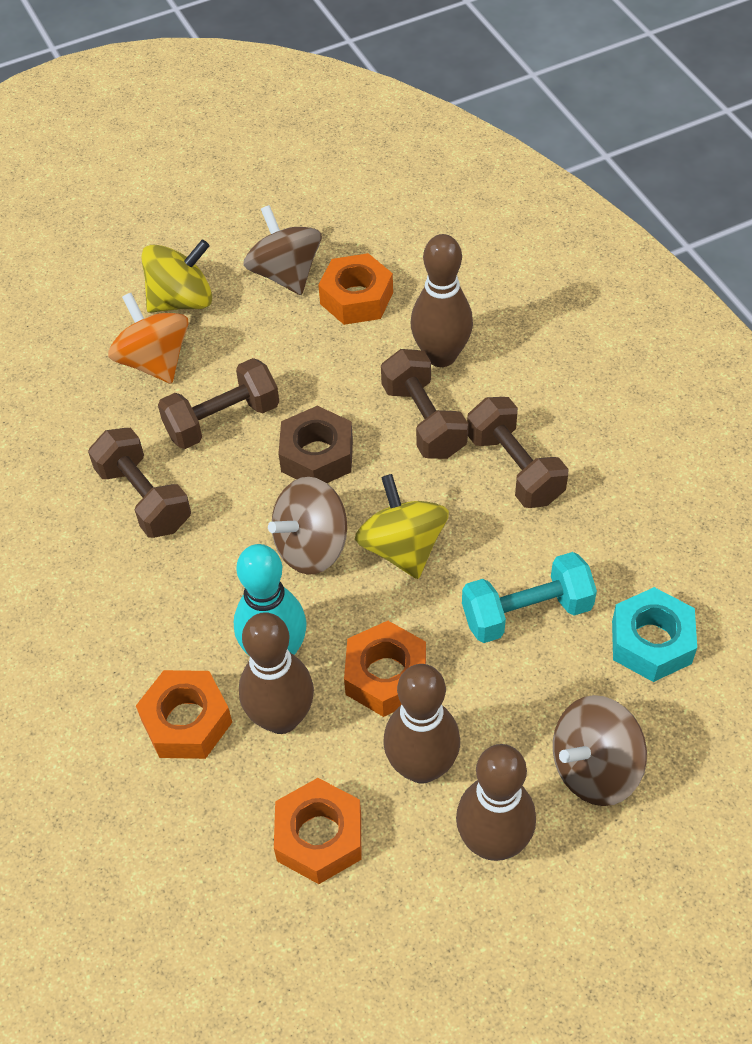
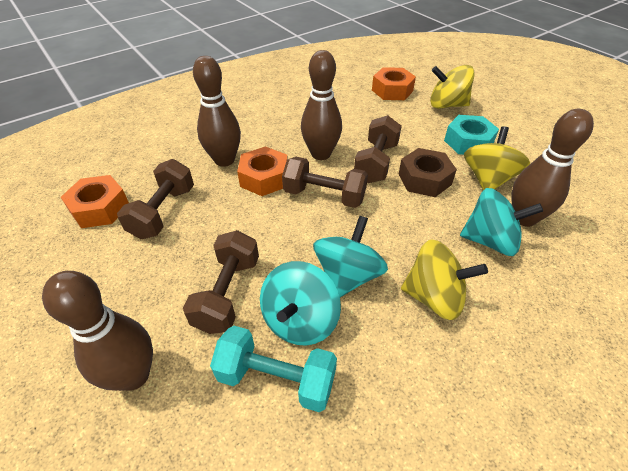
brown spinning top: 3 -> 0
orange nut: 4 -> 3
orange spinning top: 1 -> 0
turquoise bowling pin: 1 -> 0
turquoise spinning top: 0 -> 3
yellow spinning top: 2 -> 3

